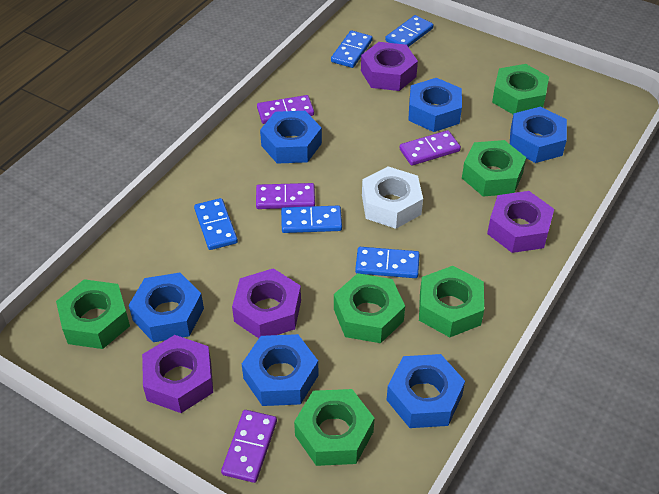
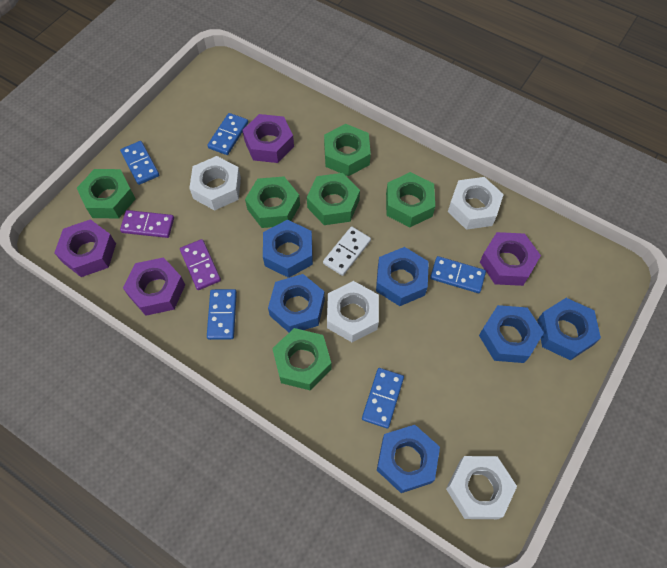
purple domino: 4 -> 2
white domino: 0 -> 1
white nut: 1 -> 4

